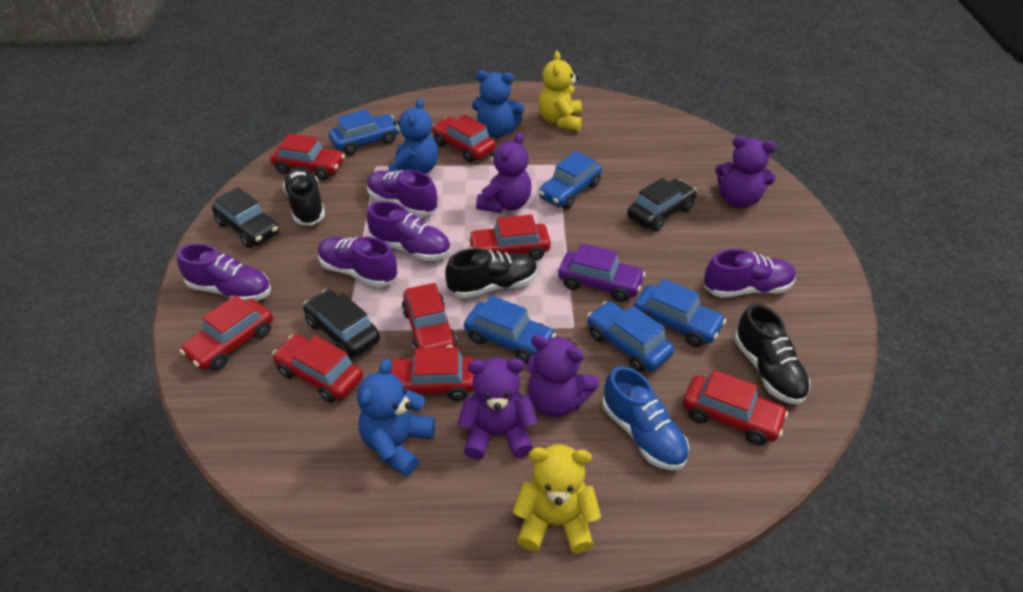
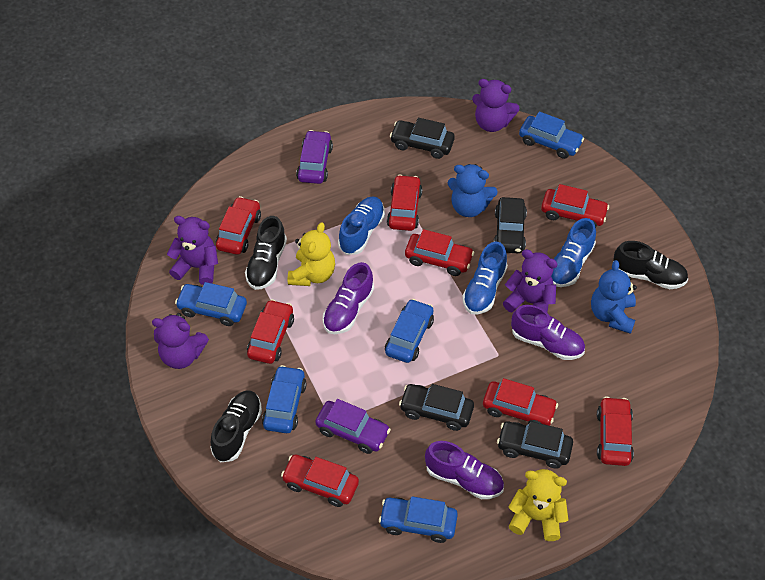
black car: 3 -> 4
blue shoe: 1 -> 3
blue teddy bear: 3 -> 2
purple car: 1 -> 2
purple shoe: 5 -> 3

